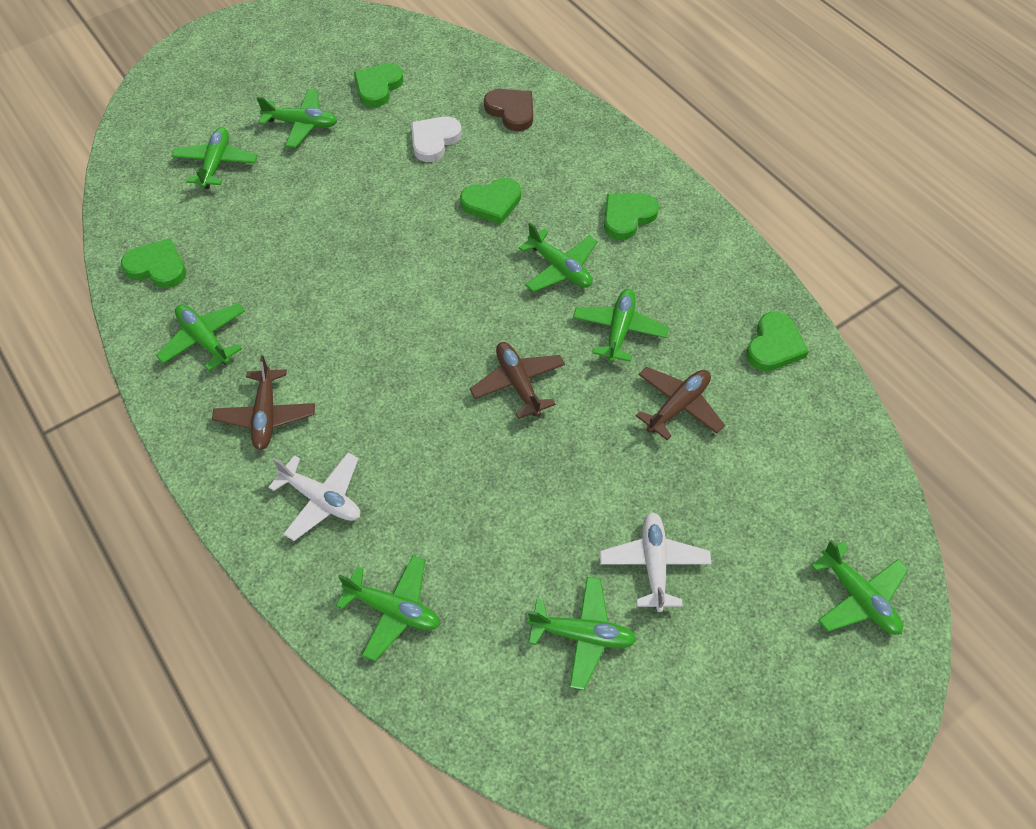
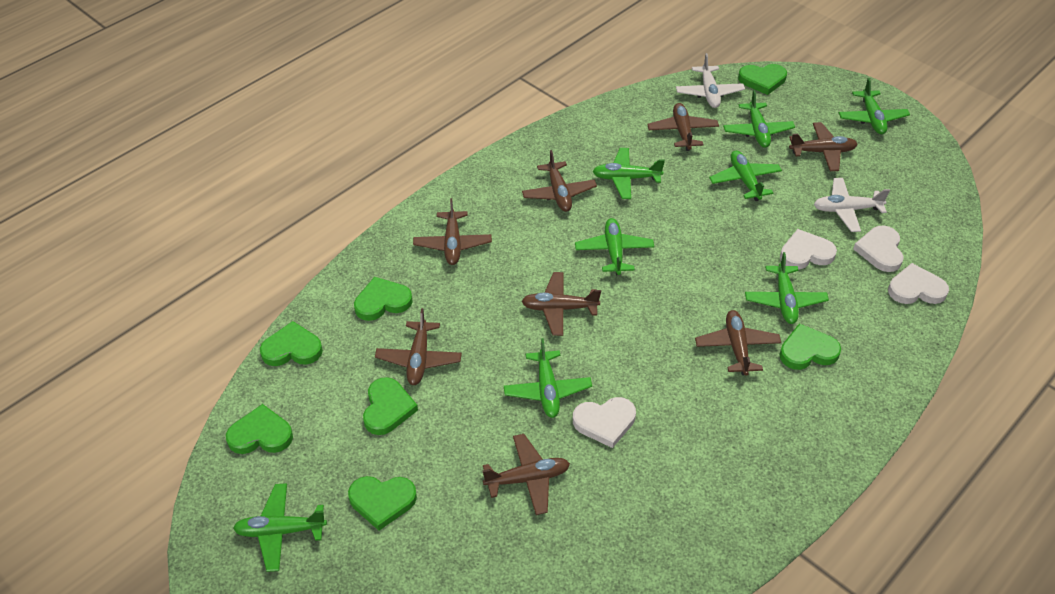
brown heart: 1 -> 0
brown plane: 3 -> 8
green heart: 5 -> 7
white heart: 1 -> 4

